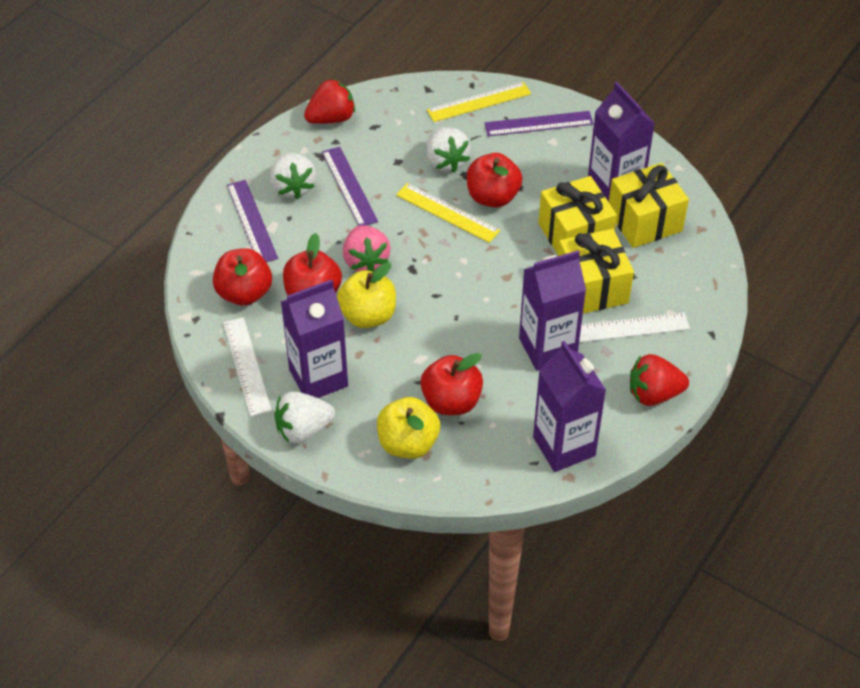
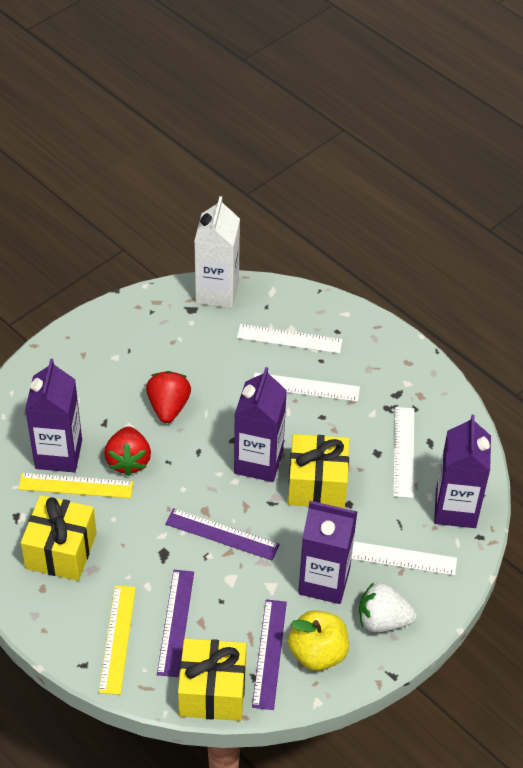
pink strawberry: 1 -> 0
red apple: 4 -> 0
white carton: 0 -> 1
white ruler: 2 -> 4
white strawberry: 3 -> 1
yellow apple: 2 -> 1

